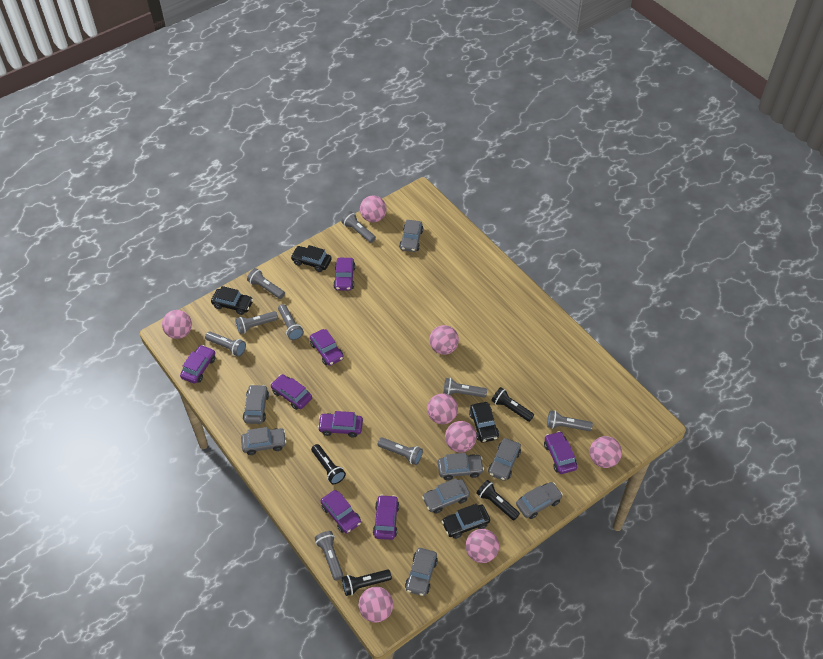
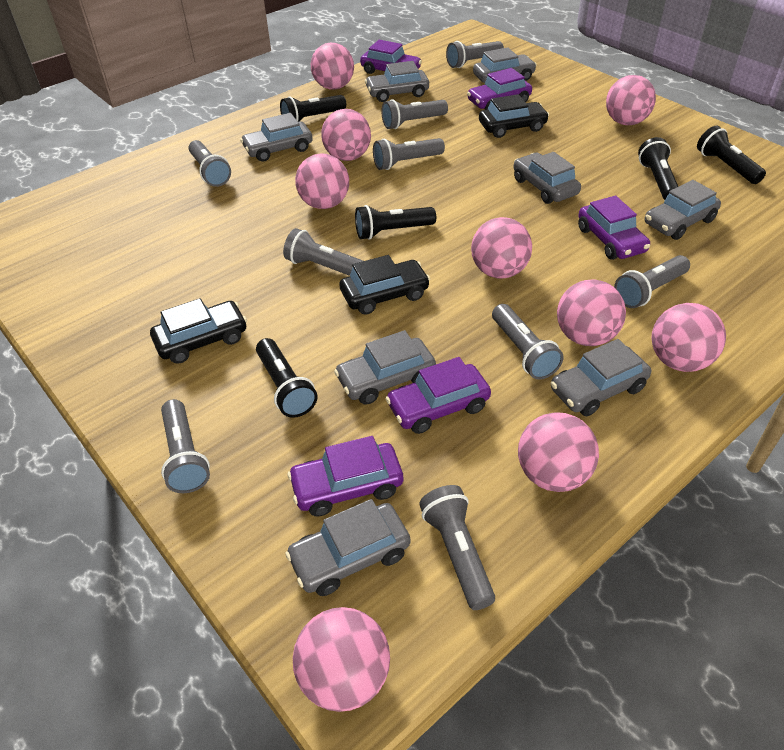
black car: 4 -> 3
black flashlight: 4 -> 5
pink ball: 8 -> 9
purple car: 8 -> 5

